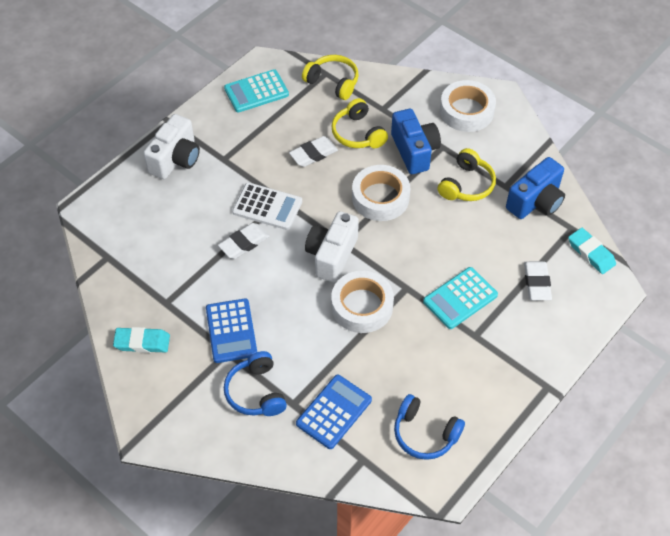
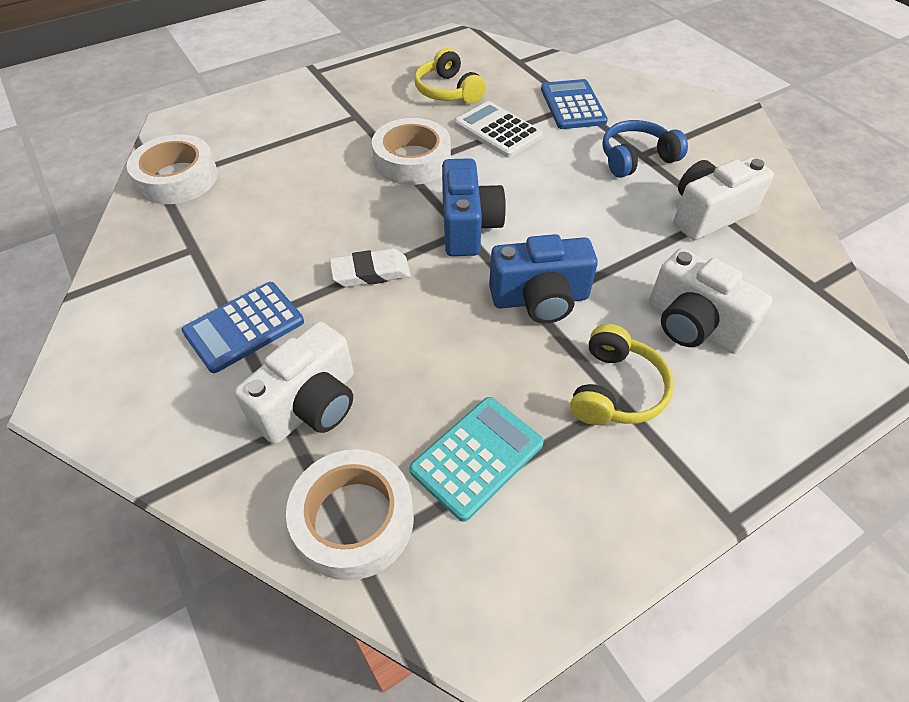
blue headphones: 2 -> 1
turquoise calculator: 2 -> 1
turquoise eraser: 2 -> 0
white camera: 2 -> 3
white eraser: 3 -> 1
yellow headphones: 3 -> 2

